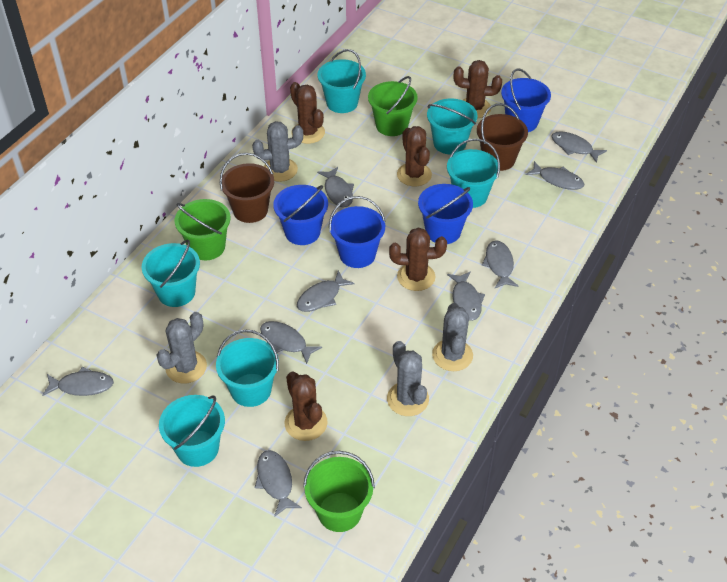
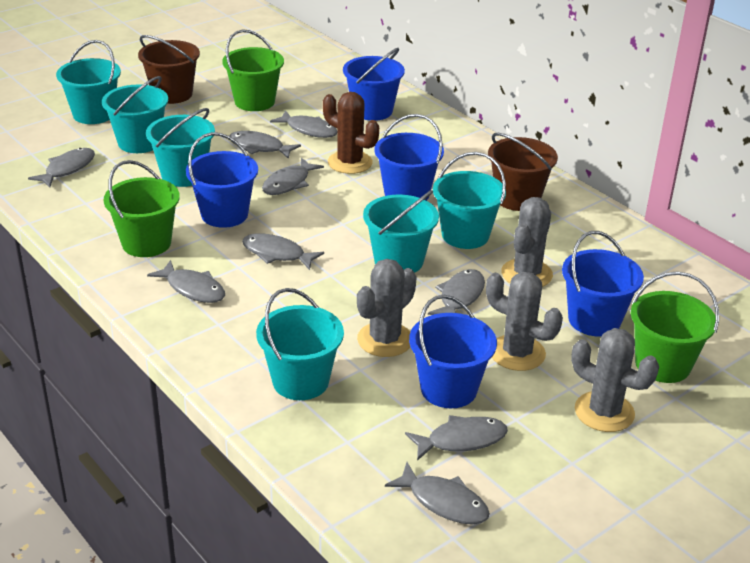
blue bucket: 4 -> 5
brown cactus: 5 -> 1

